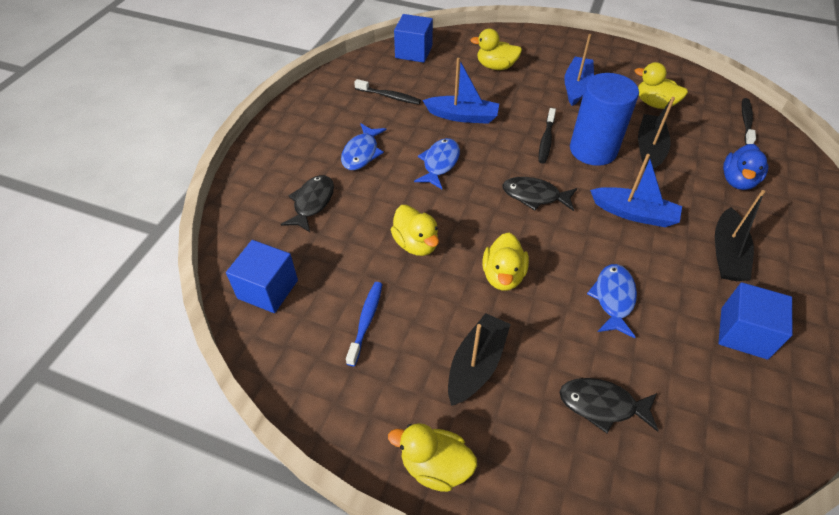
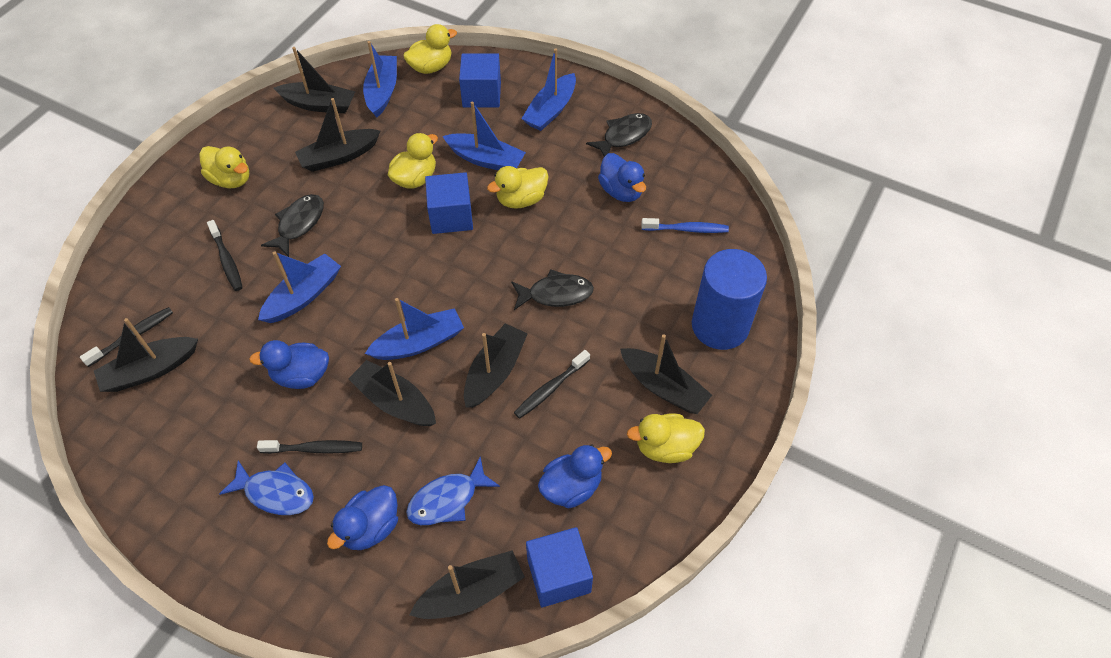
black boat: 3 -> 7
black toothbrush: 3 -> 4
blue boat: 3 -> 5
blue duck: 1 -> 4
blue fish: 3 -> 2

